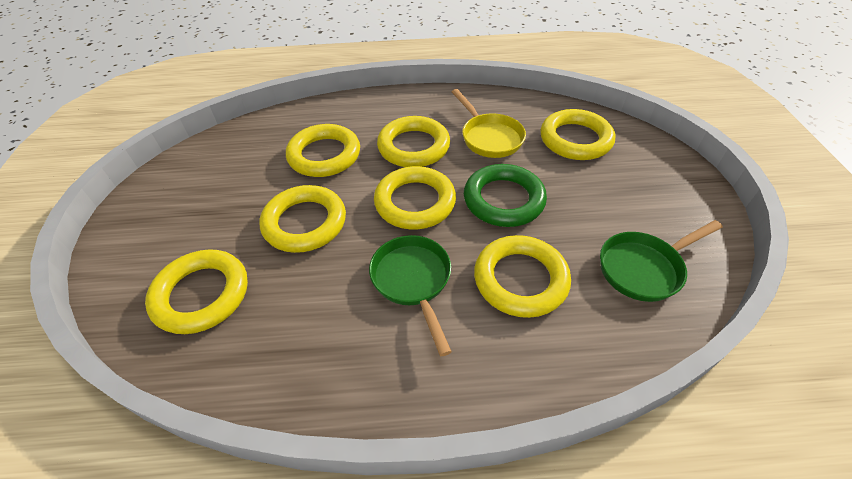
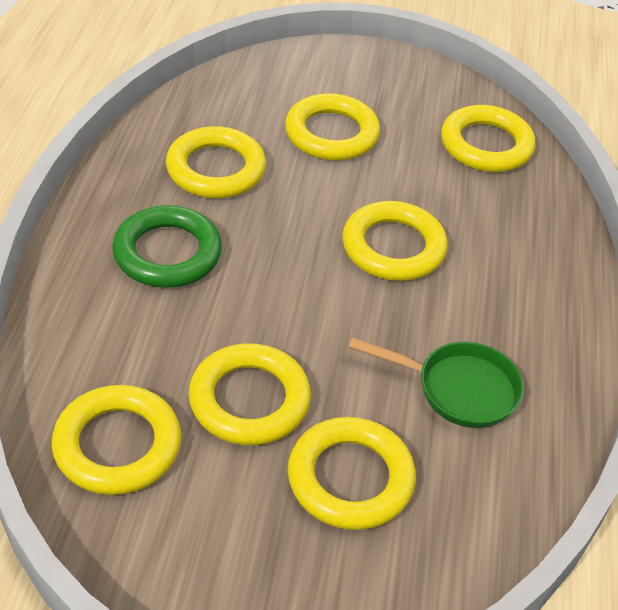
green pan: 2 -> 1
yellow pan: 1 -> 0

